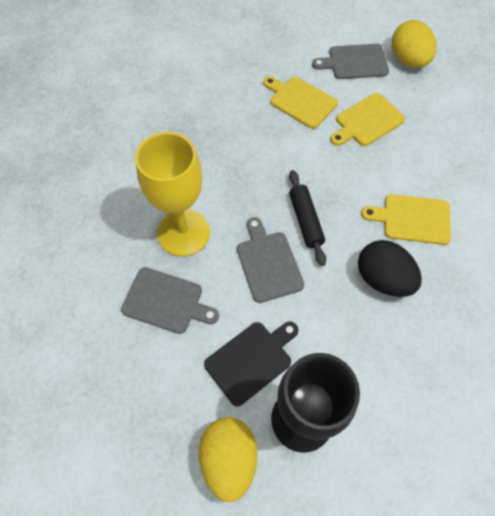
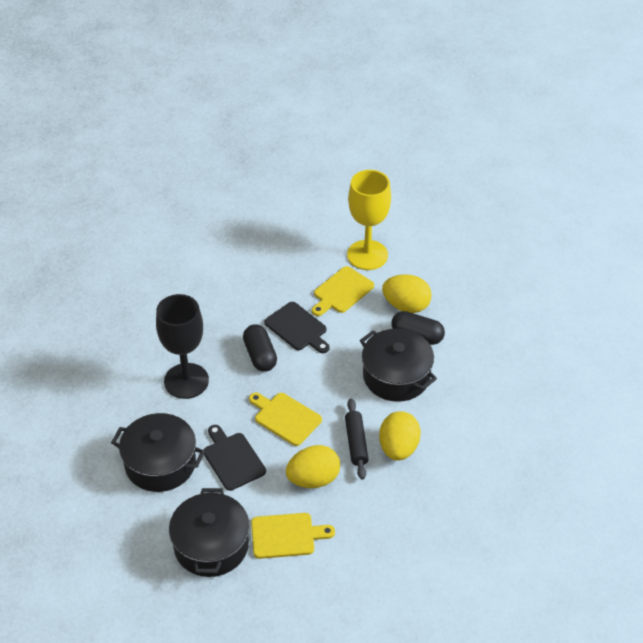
black capsule: 0 -> 2
black cutting board: 1 -> 2
black egg: 1 -> 0
black pot: 0 -> 3
grey cutting board: 3 -> 0
yellow egg: 2 -> 3

